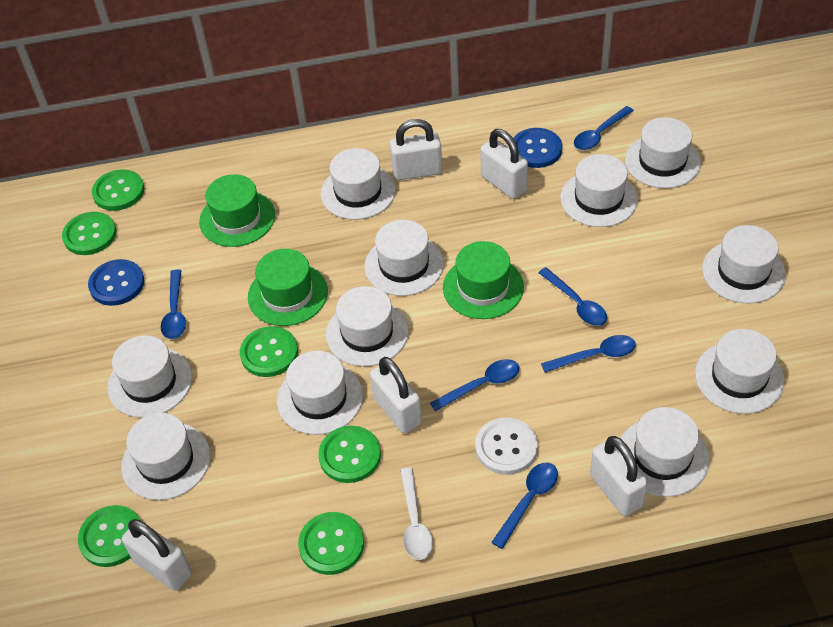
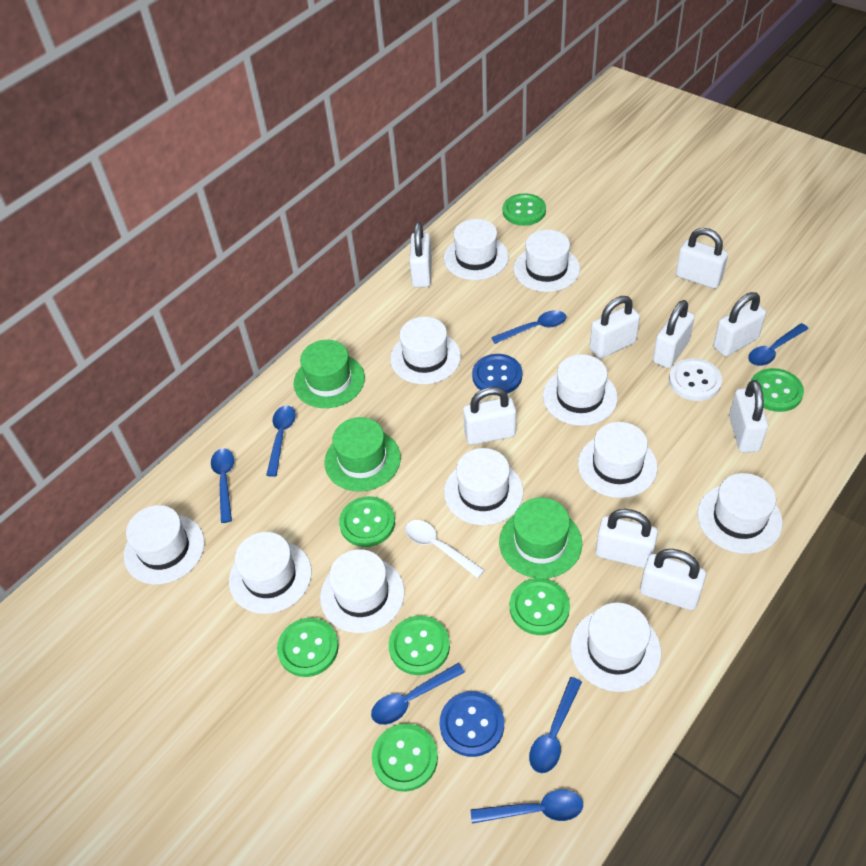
blue spoon: 6 -> 7
green button: 6 -> 7
white padlock: 5 -> 9

